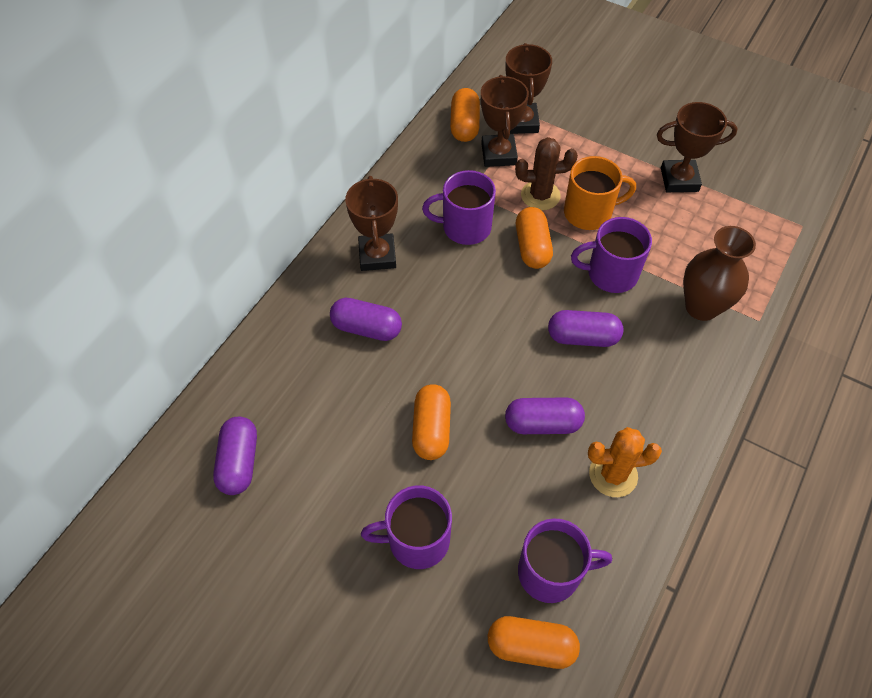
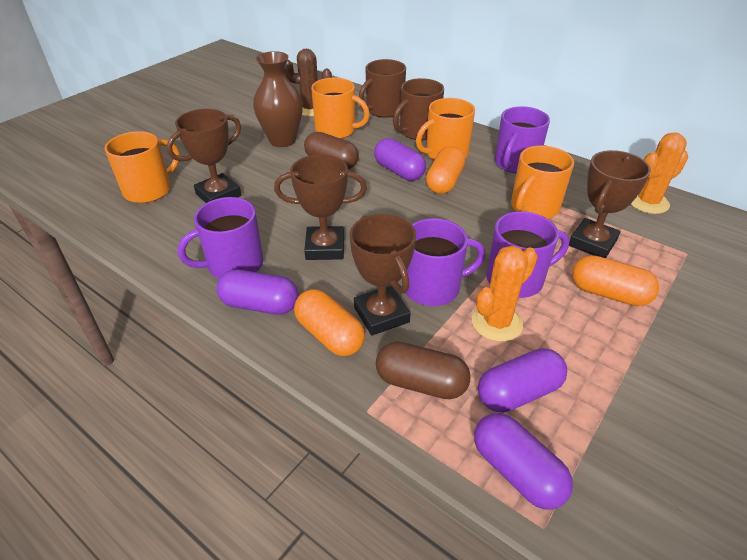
brown capsule: 0 -> 2
brown mug: 0 -> 2
orange cactus: 1 -> 2
orange capsule: 4 -> 3
orange mug: 1 -> 4

